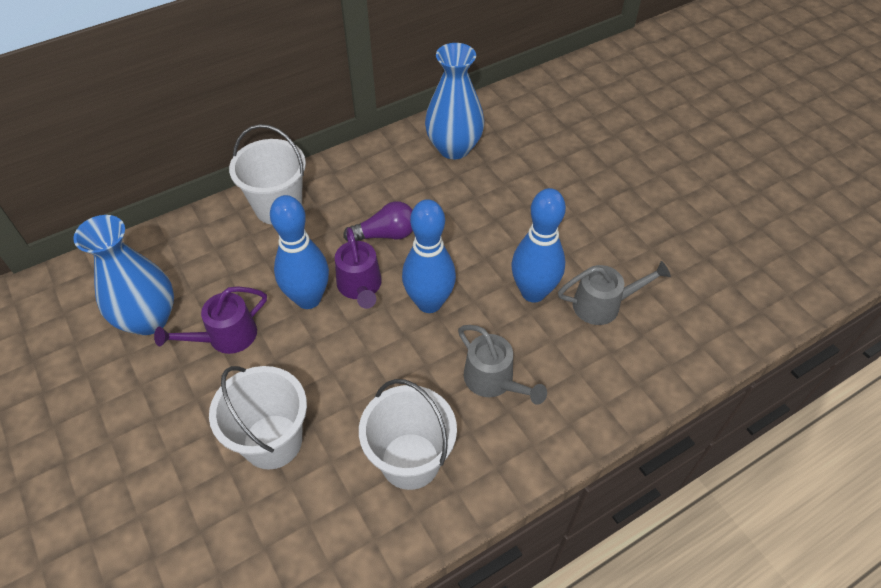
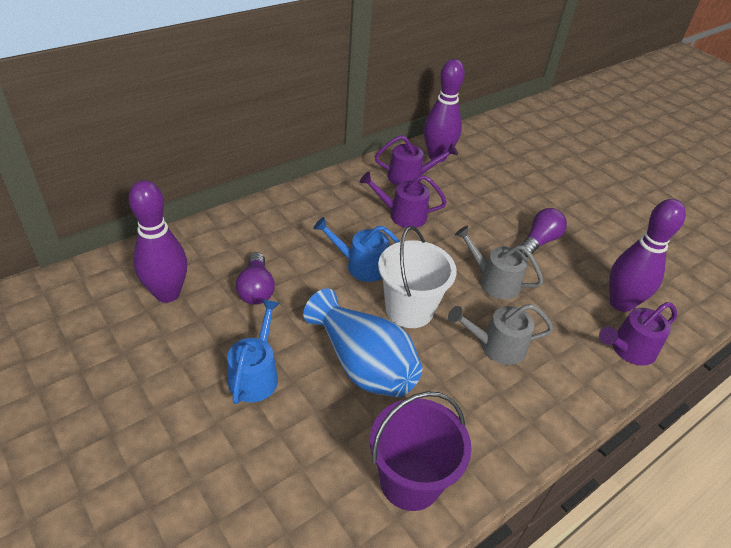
blue bowling pin: 3 -> 0
blue vase: 2 -> 1
blue watering can: 0 -> 2
purple bowling pin: 0 -> 3
purple bucket: 0 -> 1
purple light bulb: 1 -> 2
purple watering can: 2 -> 3
white bucket: 3 -> 1

